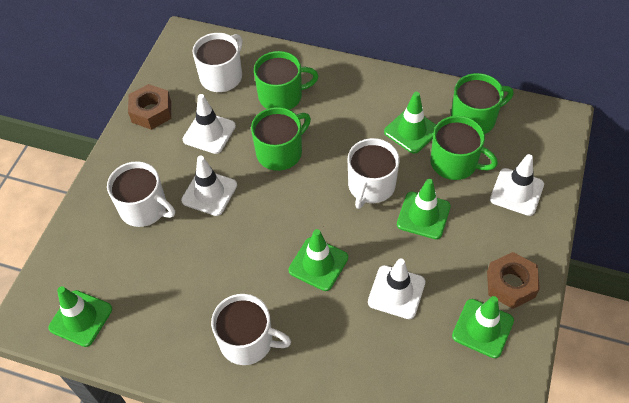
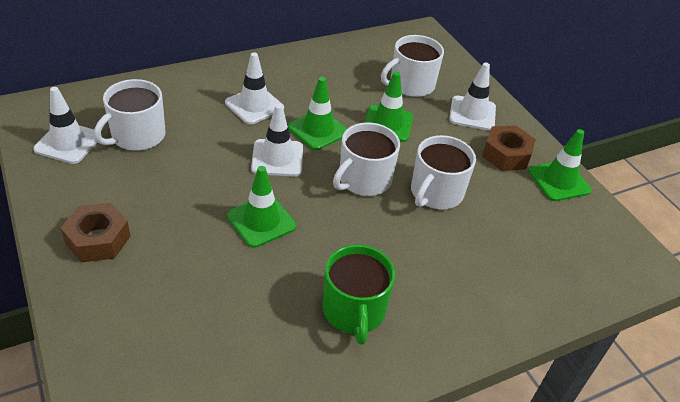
green mug: 4 -> 1
green traffic cone: 5 -> 4

